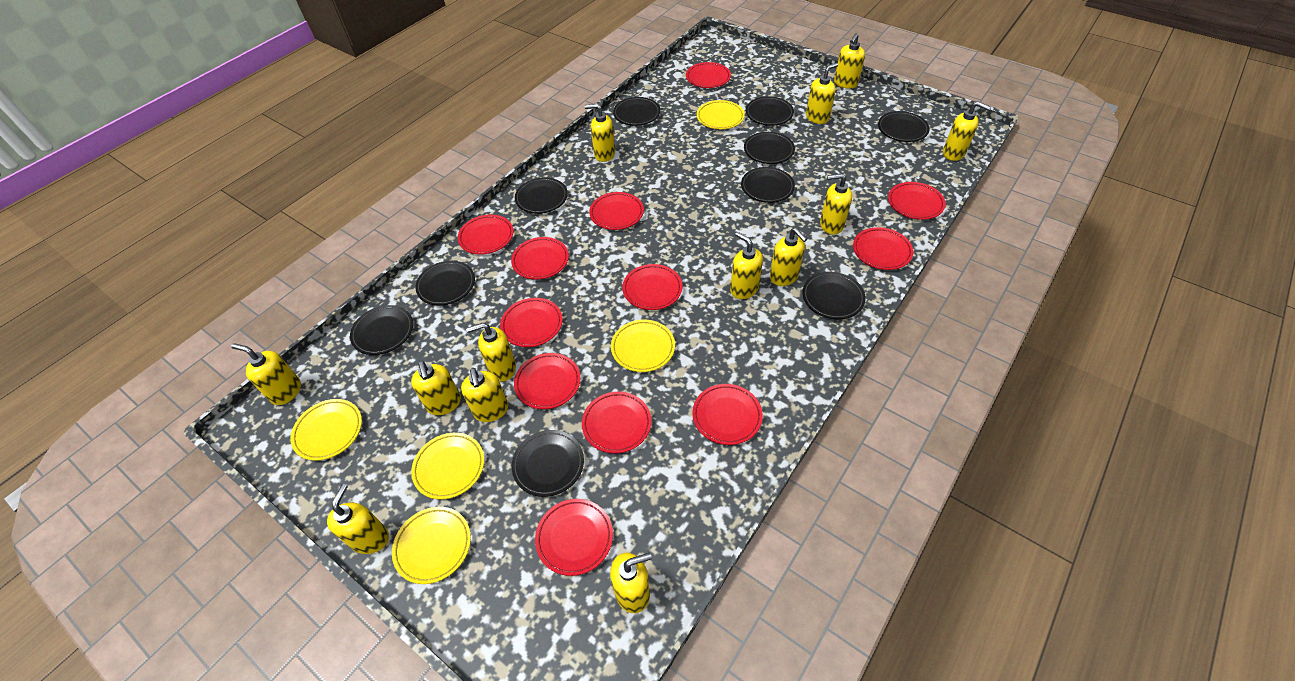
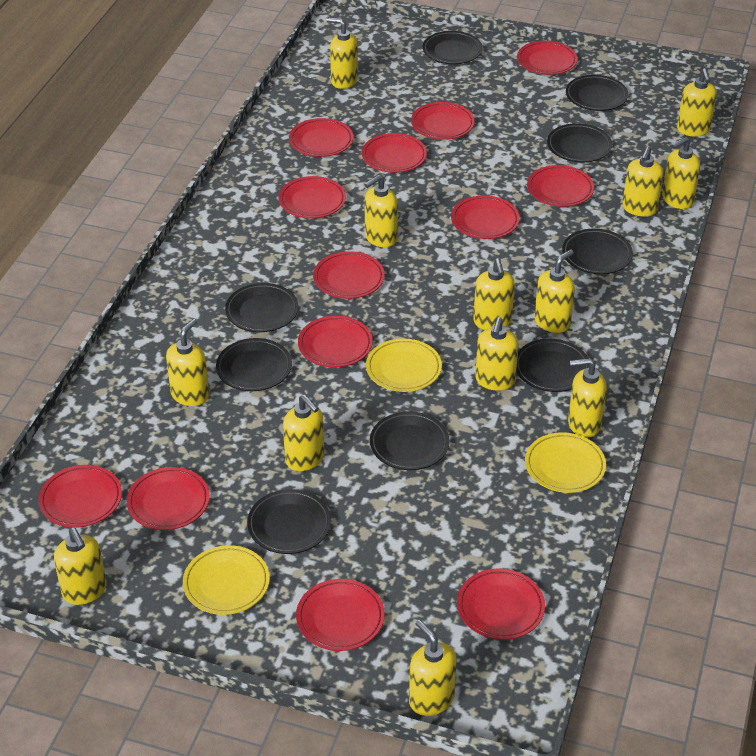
black plate: 10 -> 9
red plate: 12 -> 13
yellow plate: 5 -> 3

